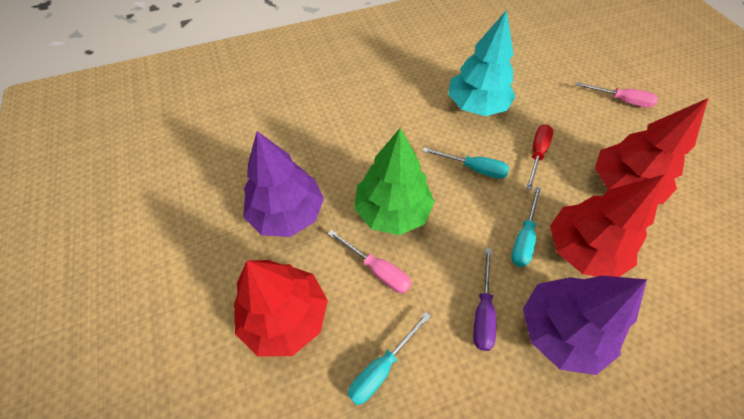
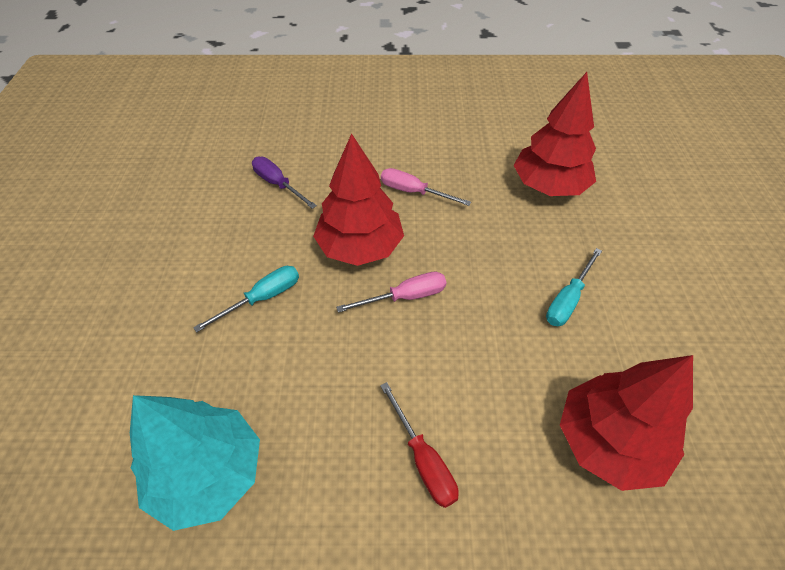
green tree: 1 -> 0
purple tree: 2 -> 0
turquoise screwdriver: 3 -> 2

